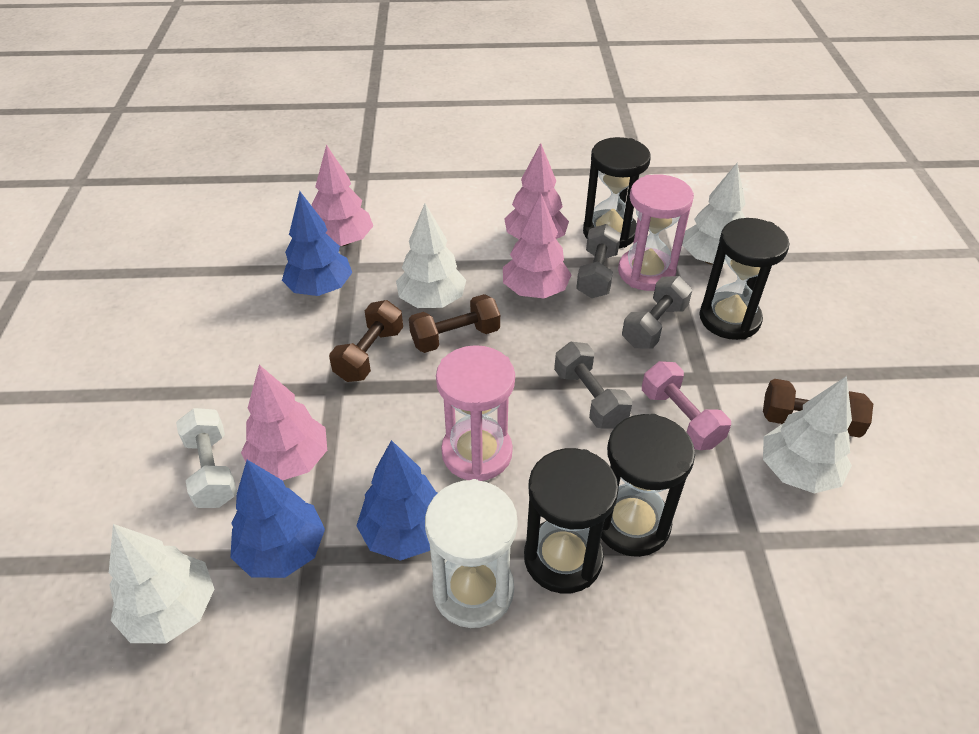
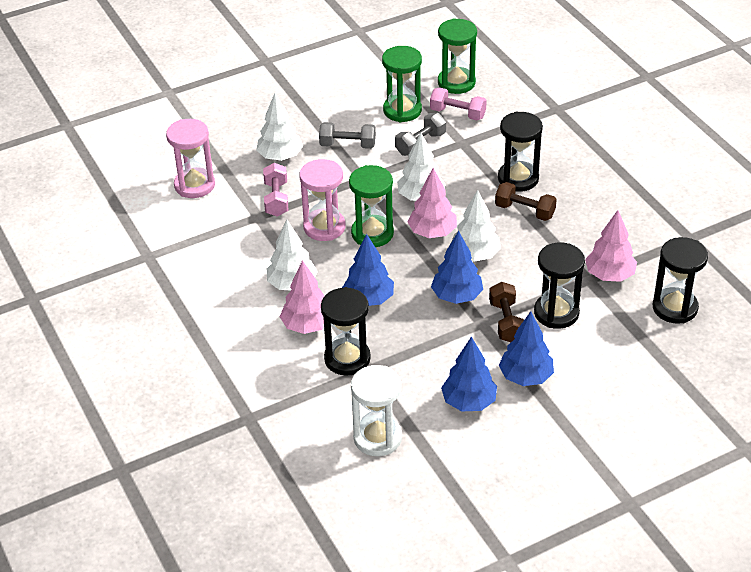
blue tree: 3 -> 4
brown dumbbell: 3 -> 2
green hourglass: 0 -> 3
grey dumbbell: 3 -> 2
pink dumbbell: 1 -> 2
pink tree: 4 -> 3
white dumbbell: 1 -> 0

